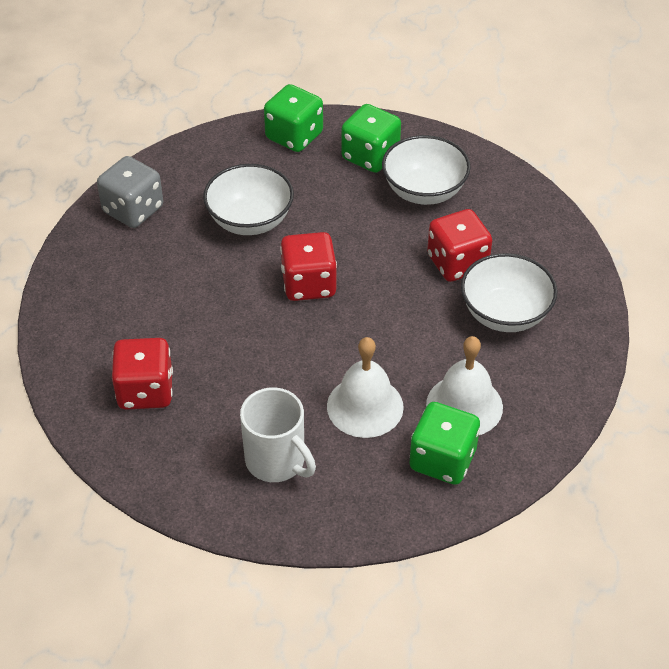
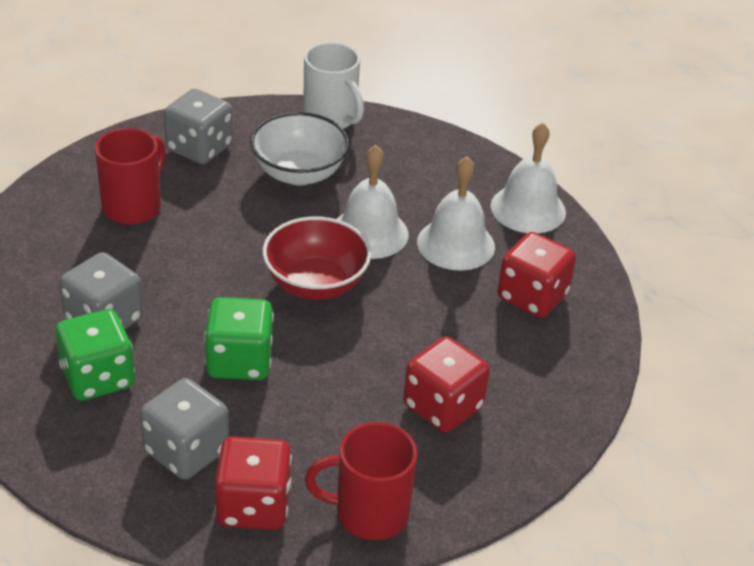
green dice: 3 -> 2
grey dice: 1 -> 3
red bowl: 0 -> 1
red mug: 0 -> 2
white bell: 2 -> 3
white bowl: 3 -> 1

